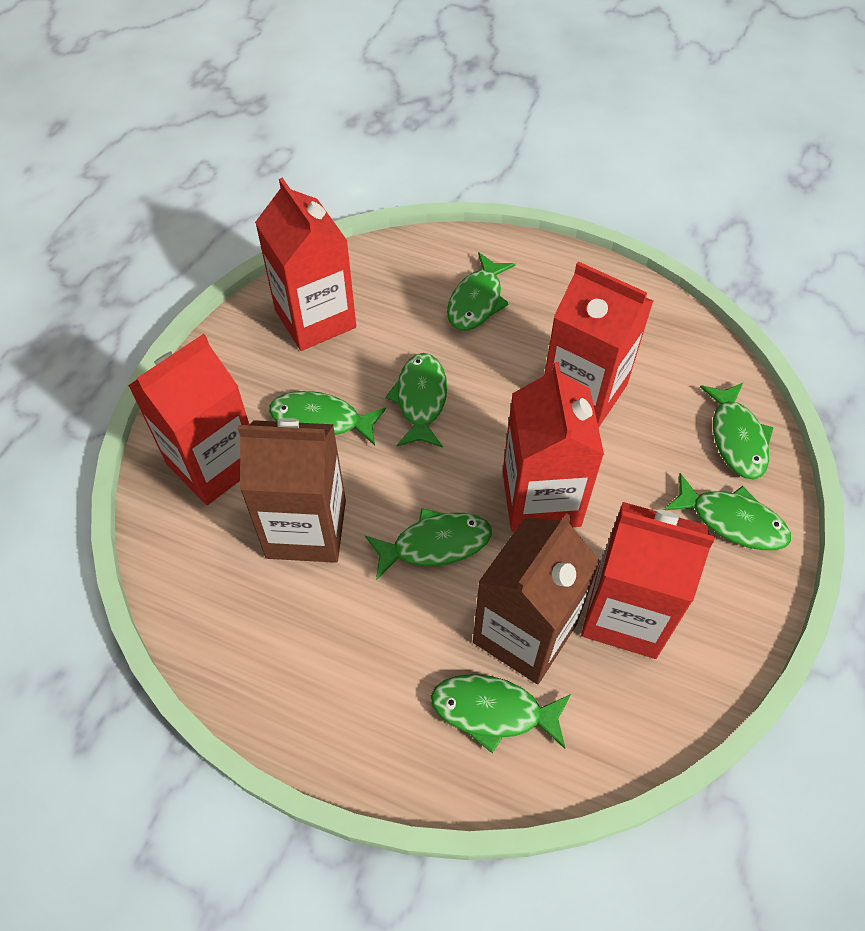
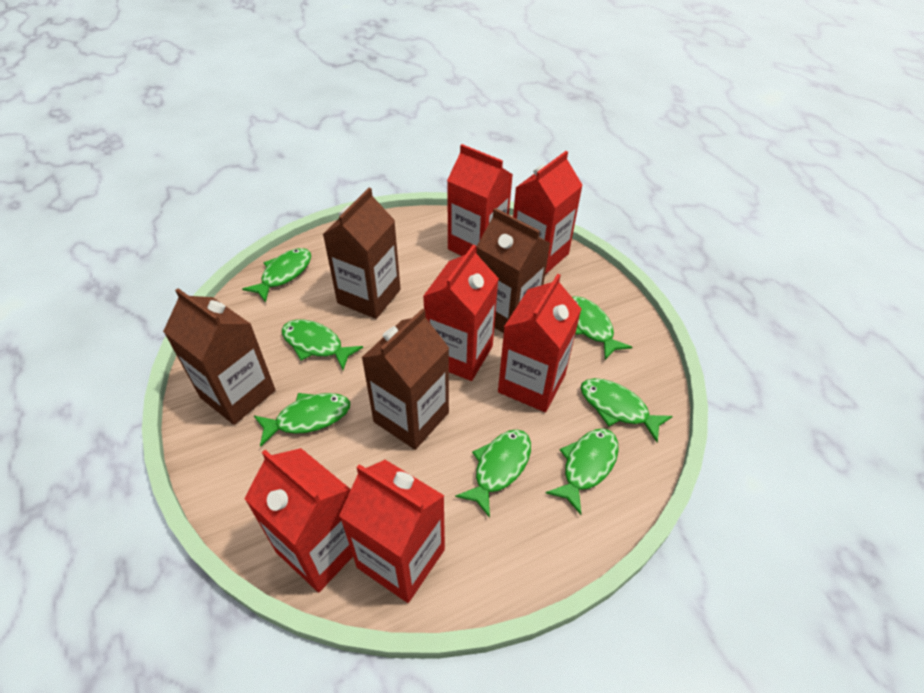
brown carton: 2 -> 4
red carton: 5 -> 6

